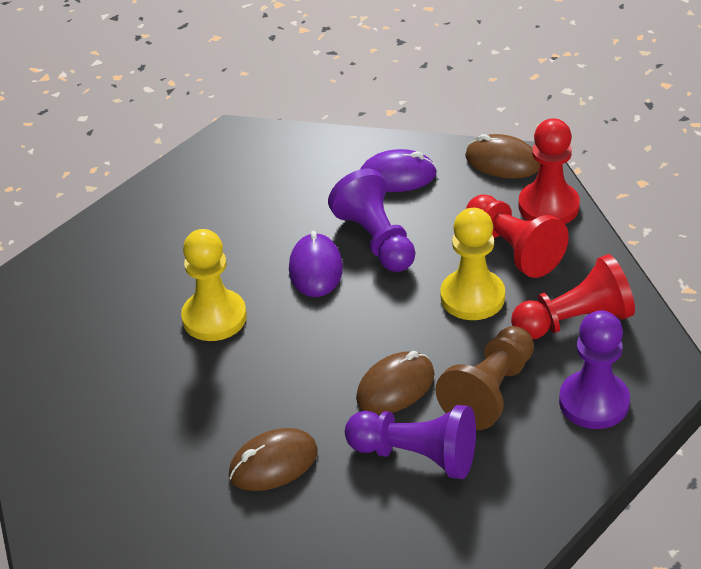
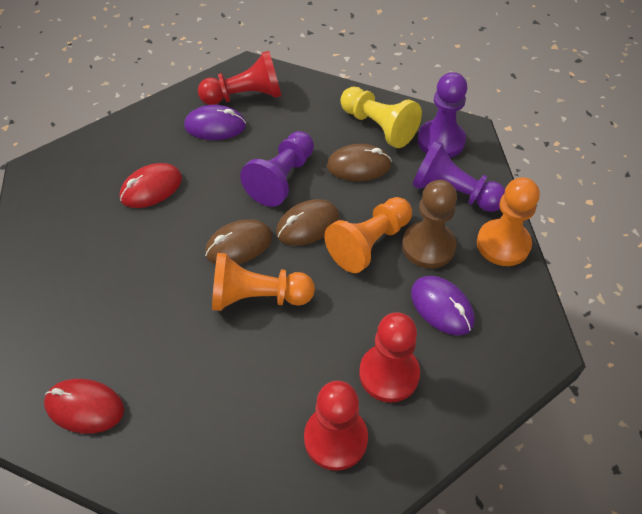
orange pawn: 0 -> 3
red mouse: 0 -> 2
yellow pawn: 2 -> 1

